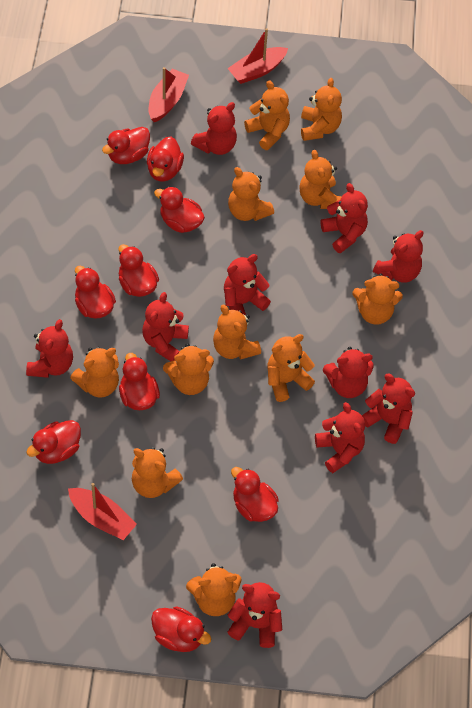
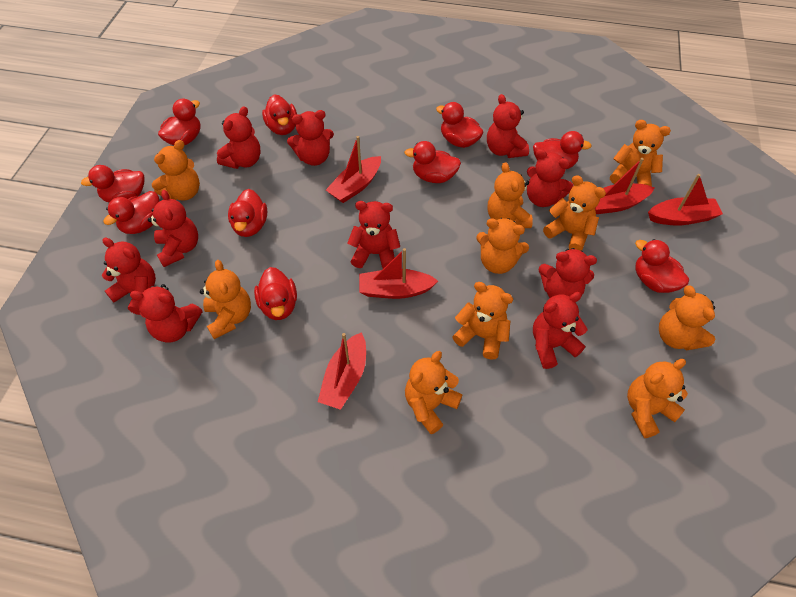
orange teddy bear: 11 -> 10
red boat: 3 -> 5
red duck: 9 -> 10

